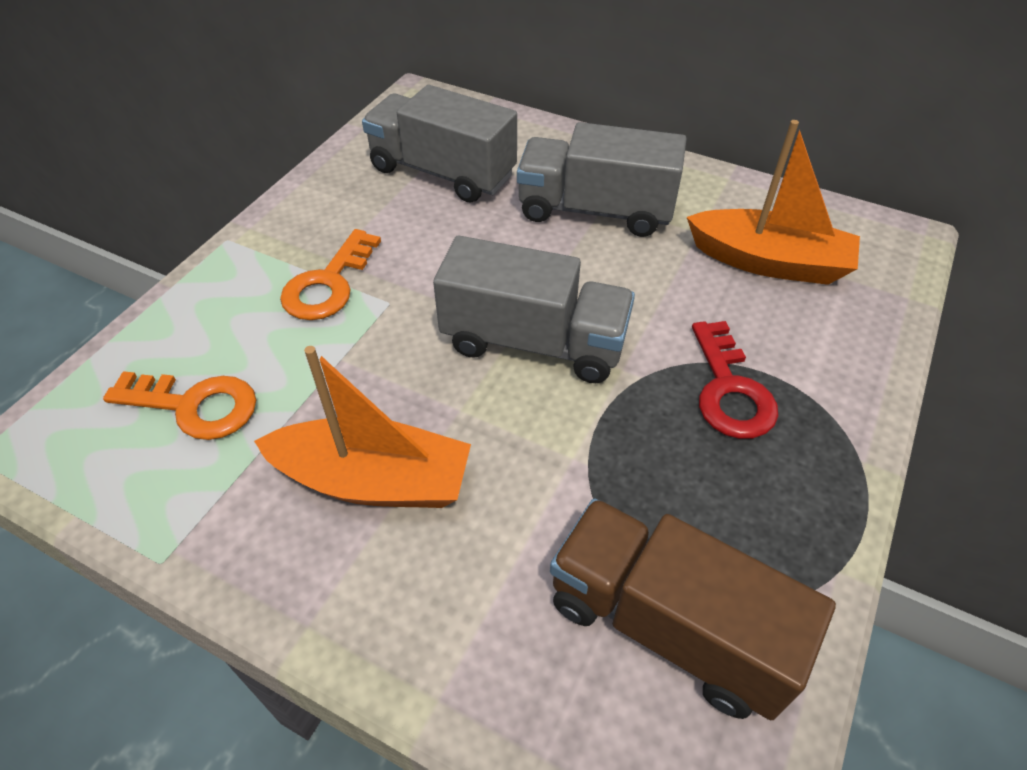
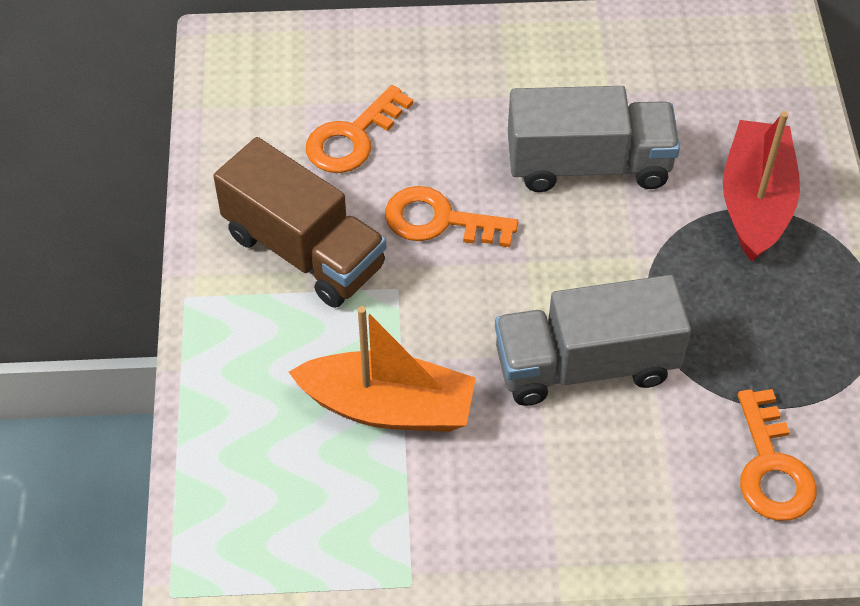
grey truck: 3 -> 2
orange boat: 2 -> 1
orange key: 2 -> 3
red boat: 0 -> 1
red key: 1 -> 0

